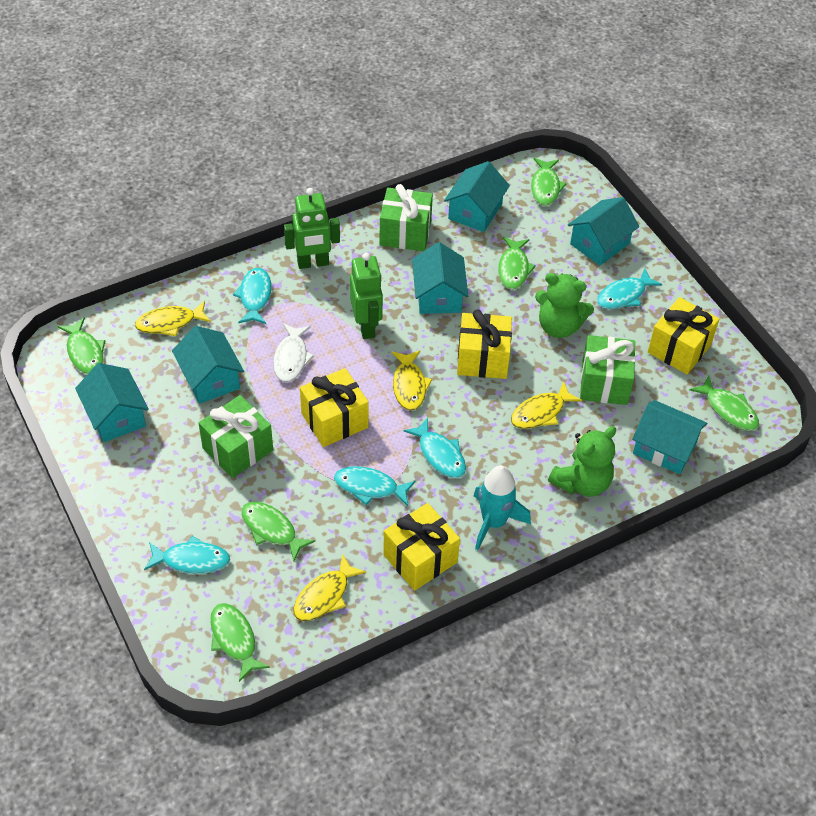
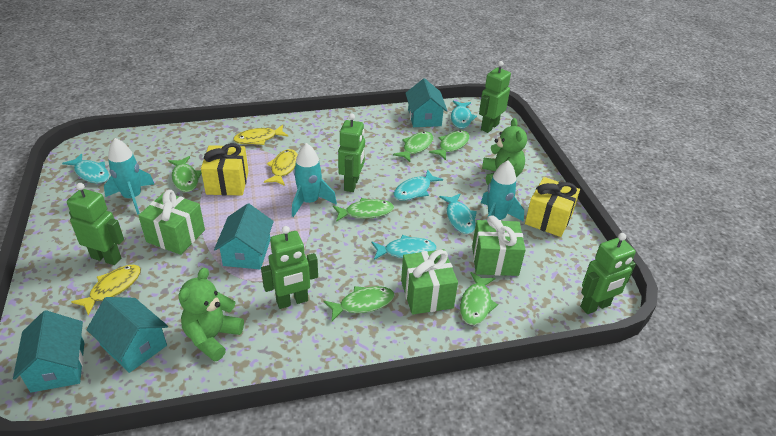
green robot: 2 -> 5
turquoise house: 6 -> 4
turquoise rocket: 1 -> 3
white fish: 1 -> 0
yellow fish: 4 -> 3
yellow gift: 4 -> 2

